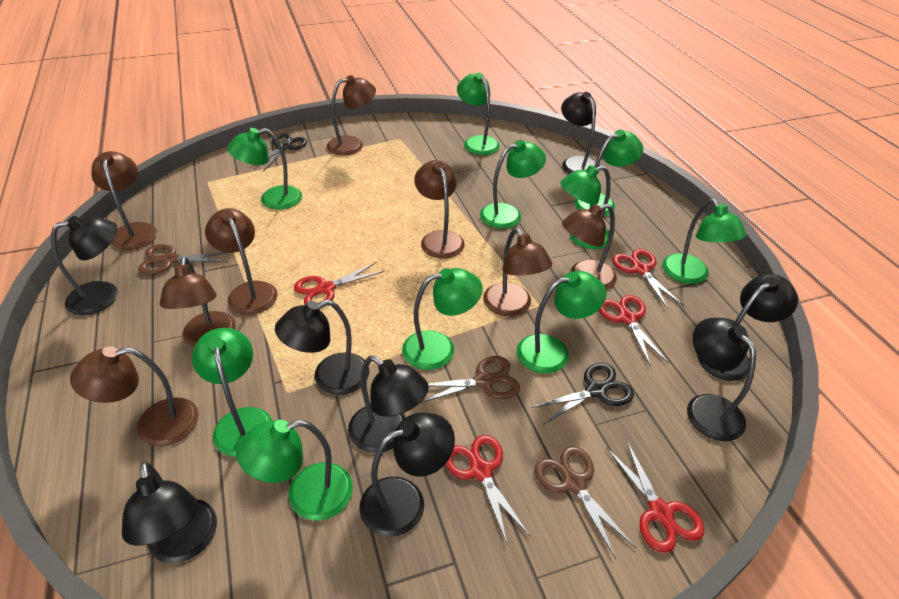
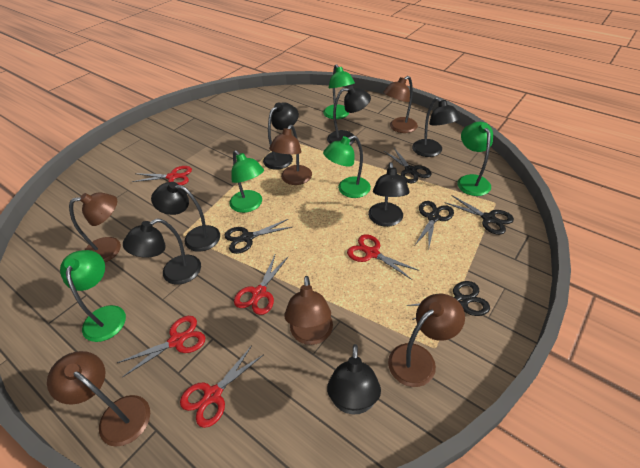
black lamp: 8 -> 7
black scissors: 2 -> 5
brown lamp: 8 -> 6
brown scissors: 3 -> 0
green lamp: 10 -> 5

